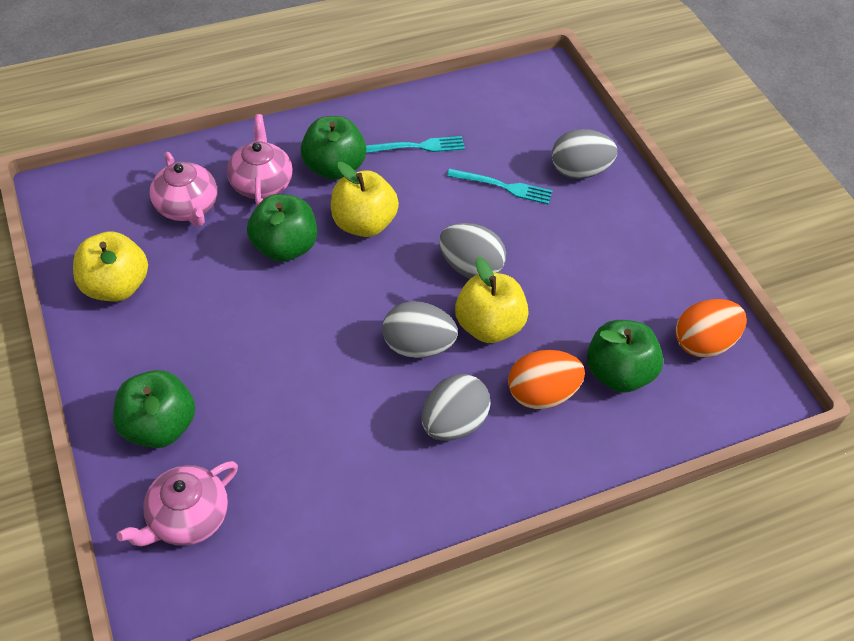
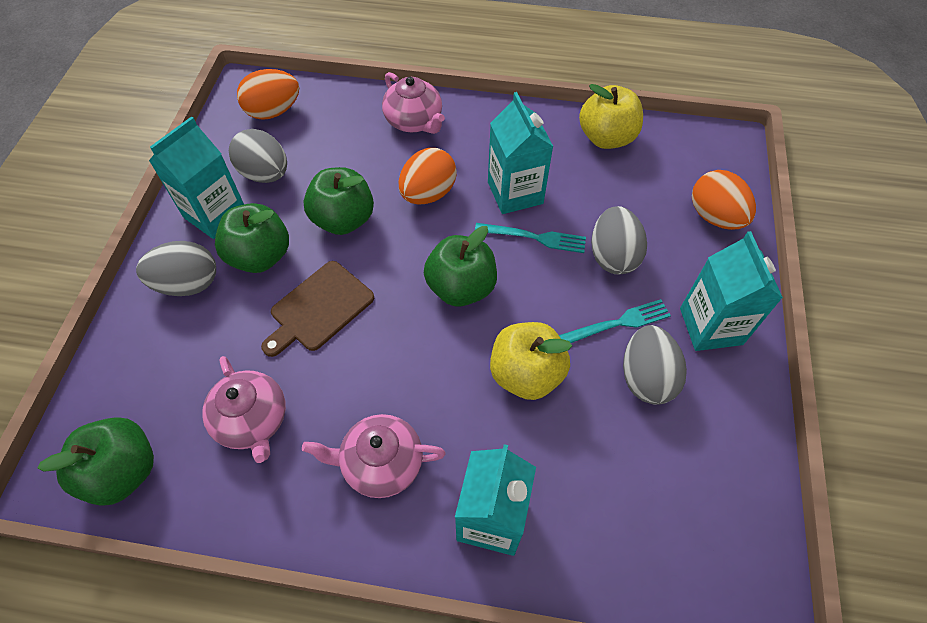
brown cutting board: 0 -> 1
orange egg: 2 -> 3
turquoise carton: 0 -> 4
yellow apple: 3 -> 2

